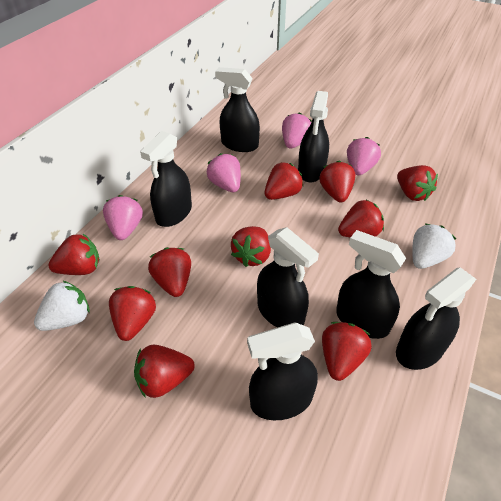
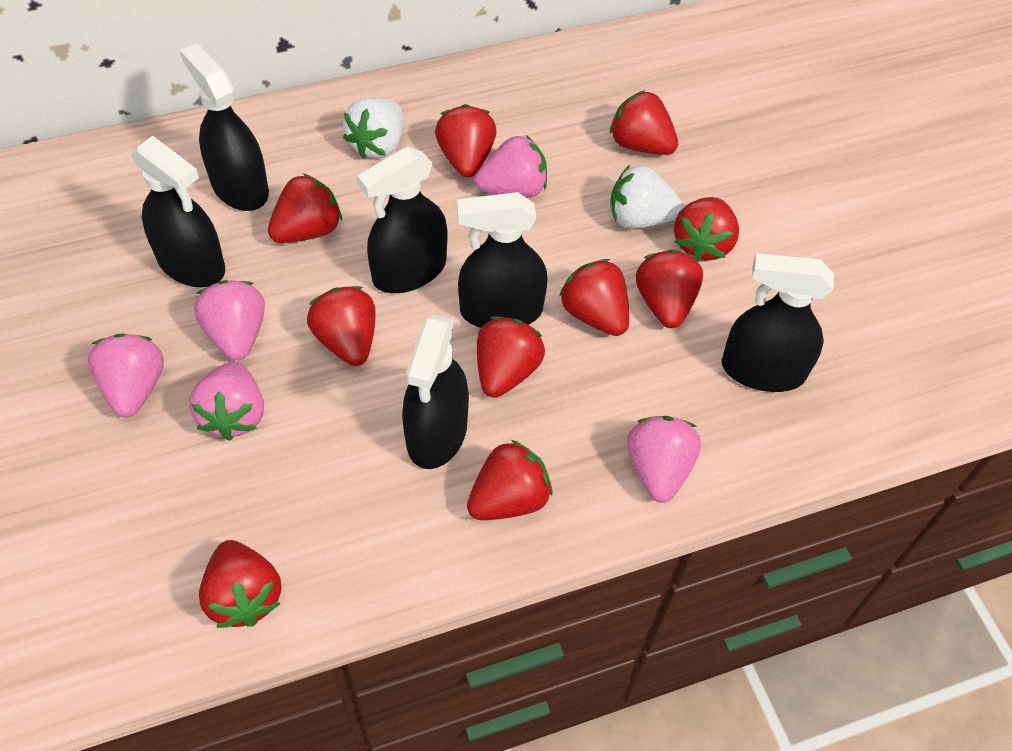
black spray bottle: 7 -> 6
pink strawberry: 4 -> 5

